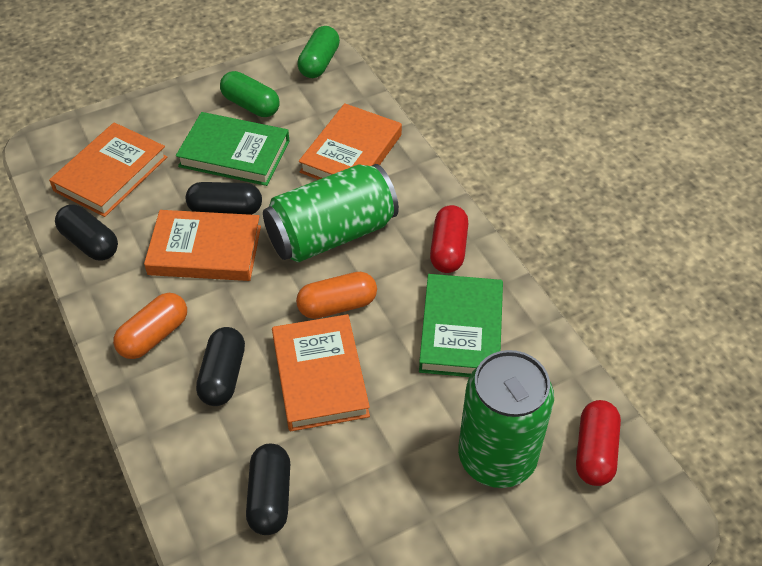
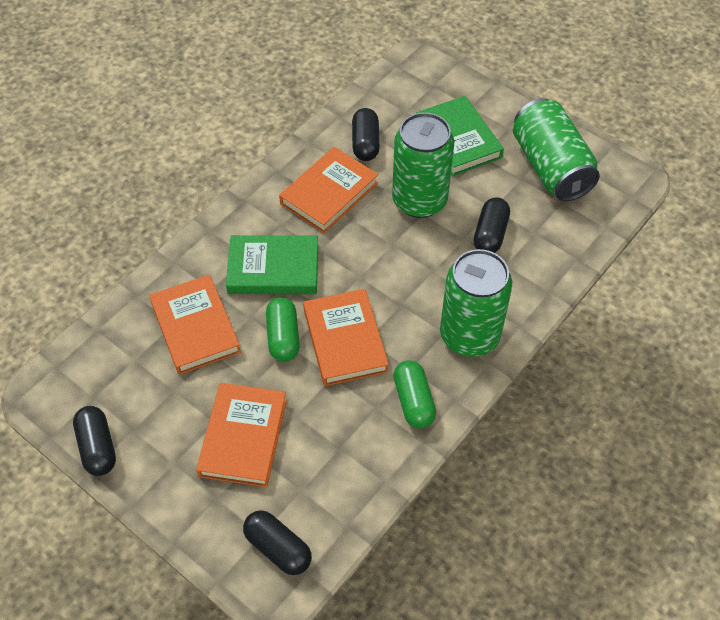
green can: 2 -> 3
orange capsule: 2 -> 0
red capsule: 2 -> 0

